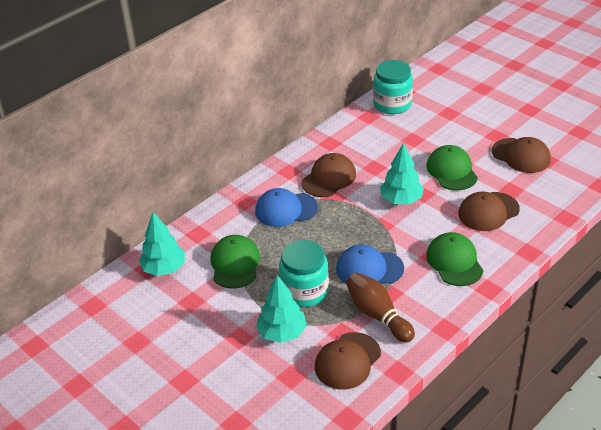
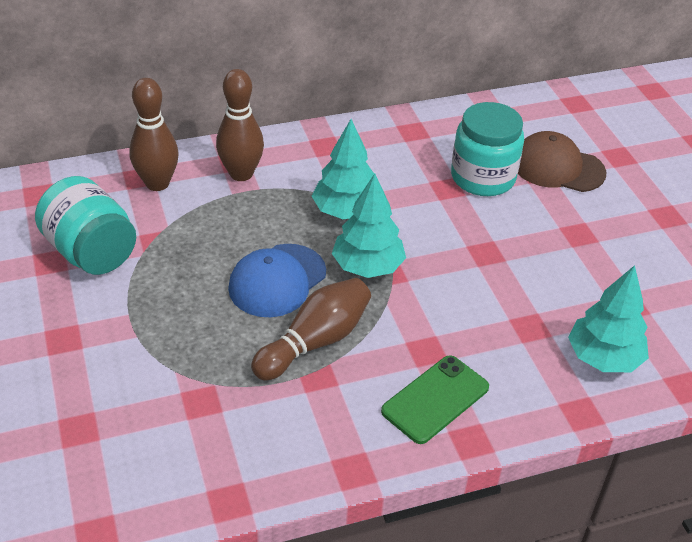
blue cap: 2 -> 1
brown bowling pin: 1 -> 3
brown cap: 4 -> 1
green cap: 3 -> 0
green phone: 0 -> 1

